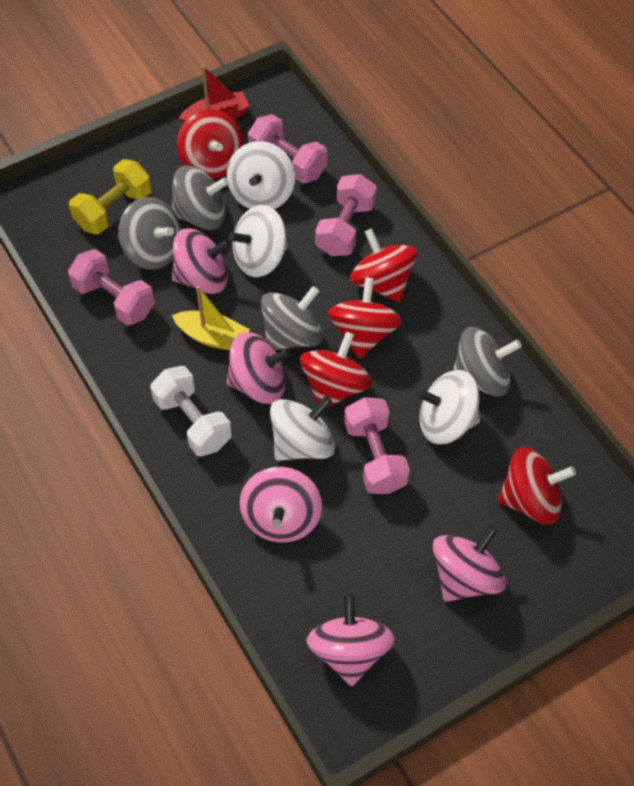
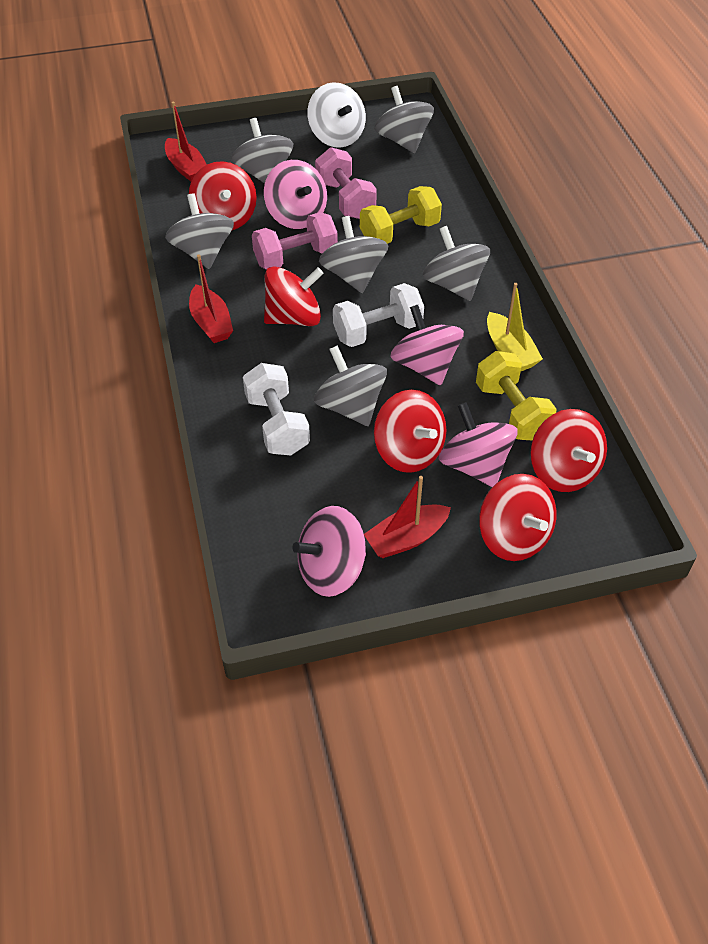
grey spinning top: 4 -> 6
pink dumbbell: 4 -> 2
pink spinning top: 5 -> 4
red boat: 1 -> 3
white dumbbell: 1 -> 2
white spinning top: 4 -> 1
yellow dumbbell: 1 -> 2

